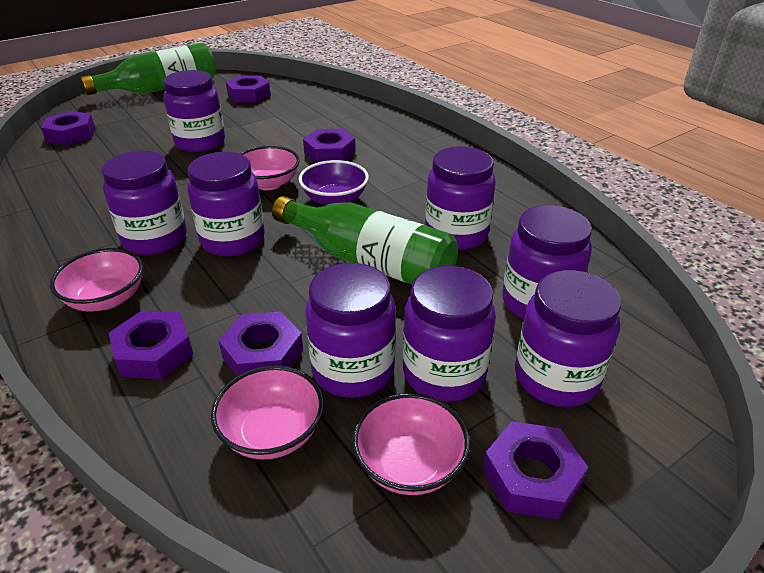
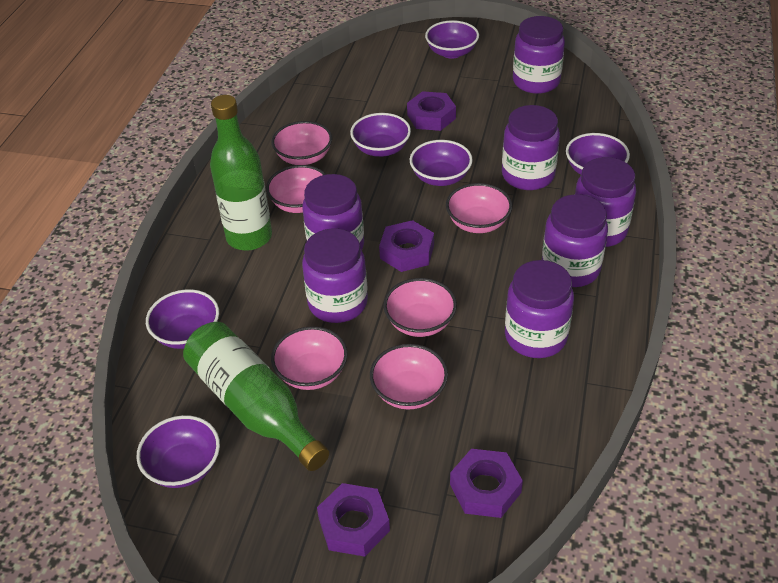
pink bowl: 4 -> 6
purple bowl: 1 -> 6
purple jar: 8 -> 7
purple nut: 6 -> 4

